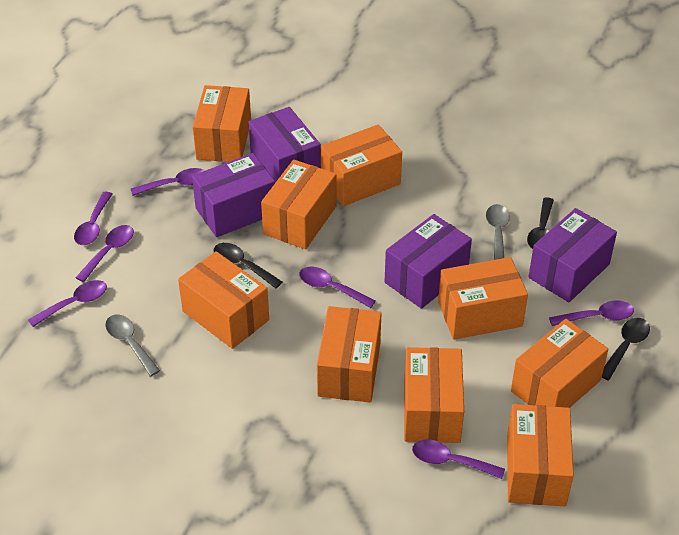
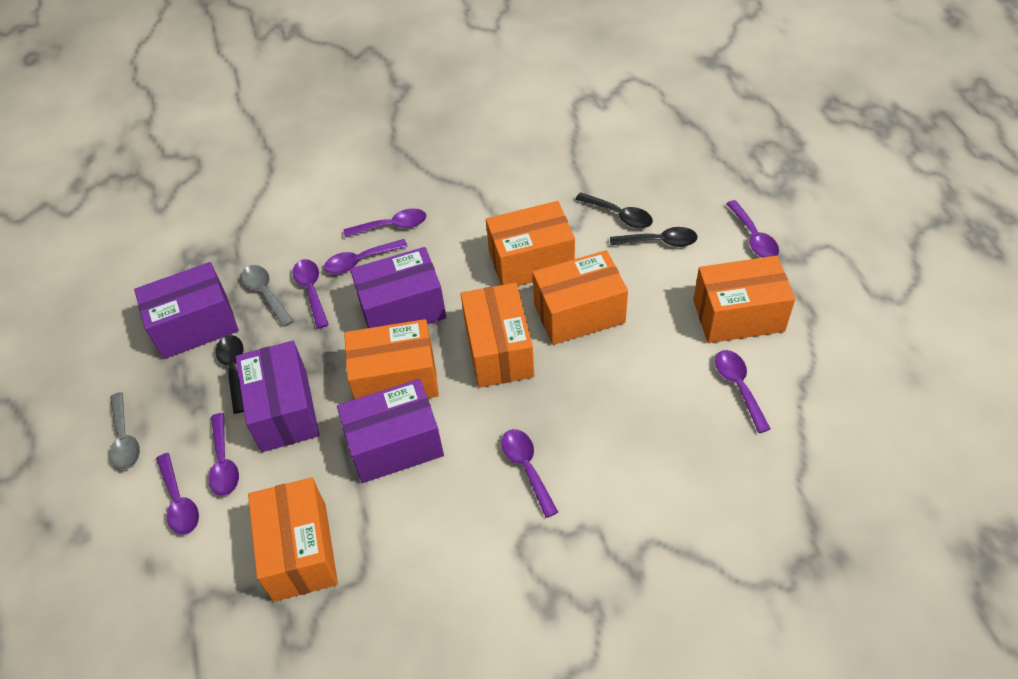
orange box: 9 -> 6
purple spoon: 7 -> 8

